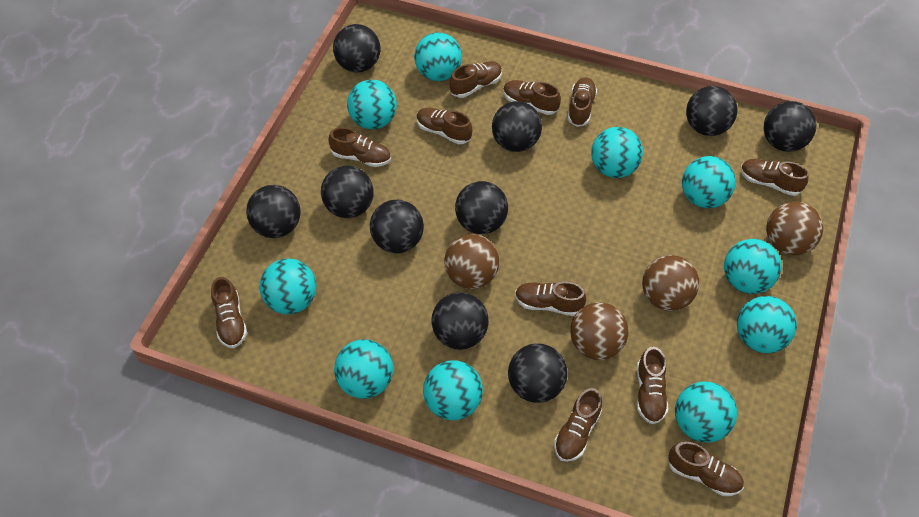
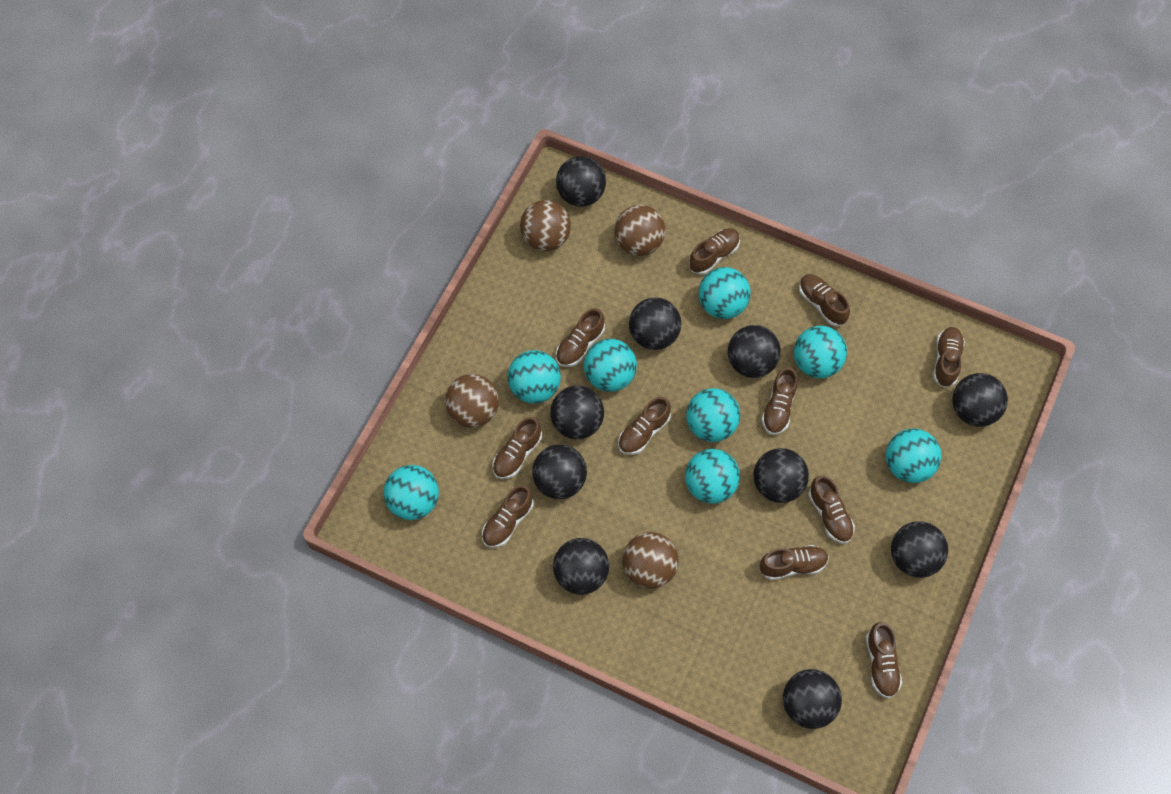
turquoise ball: 10 -> 8

